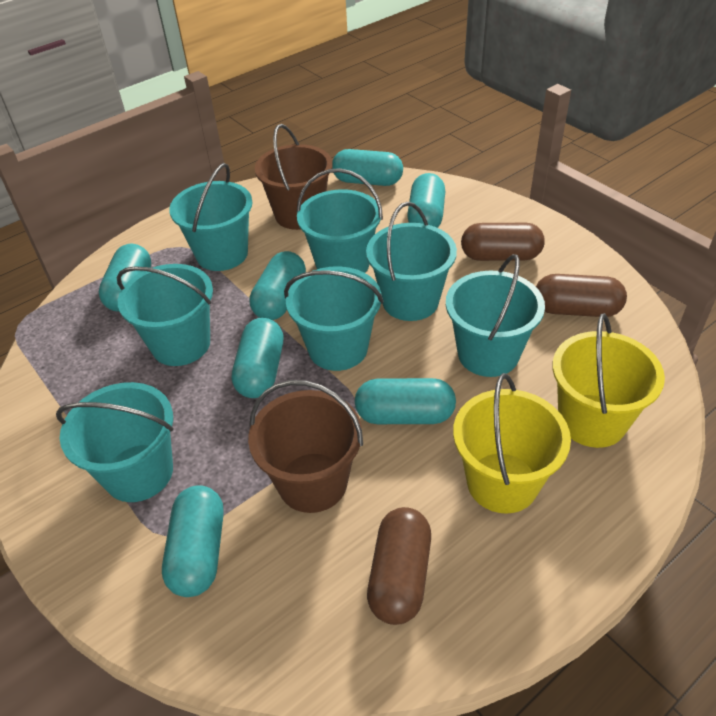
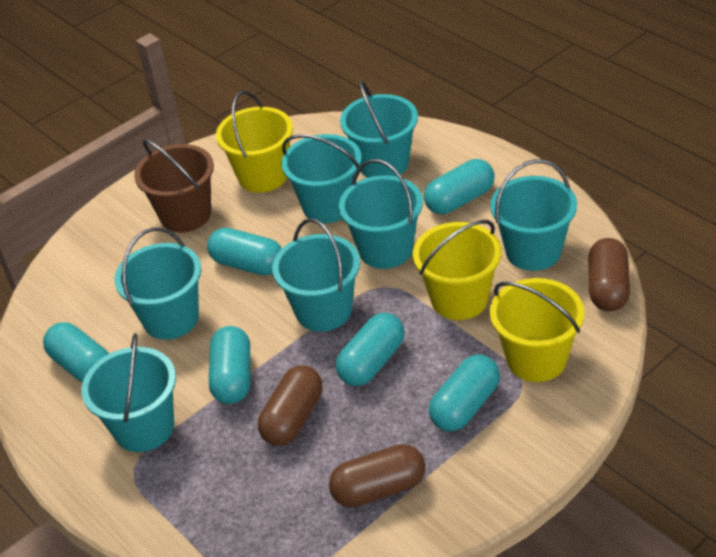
brown bucket: 2 -> 1
turquoise capsule: 7 -> 6
yellow bucket: 2 -> 3

